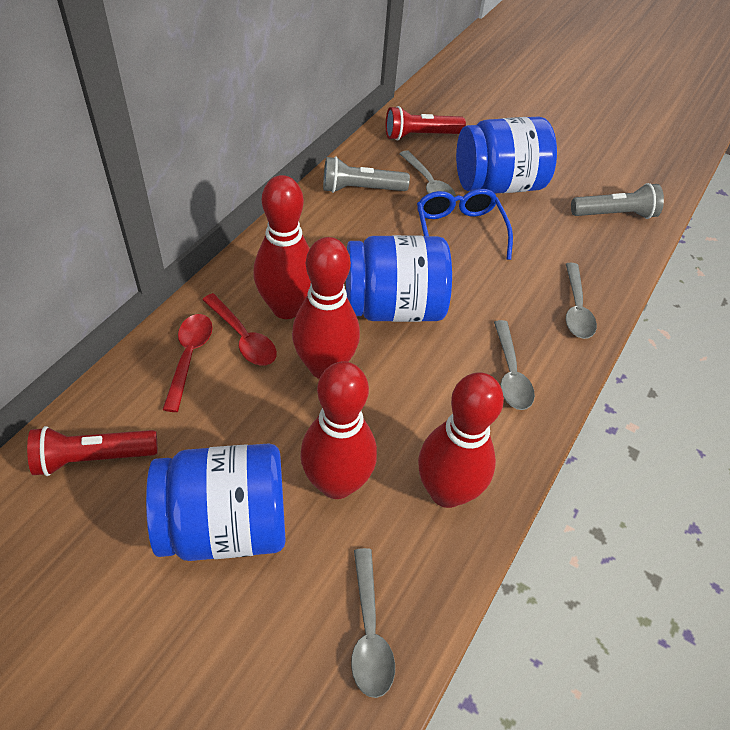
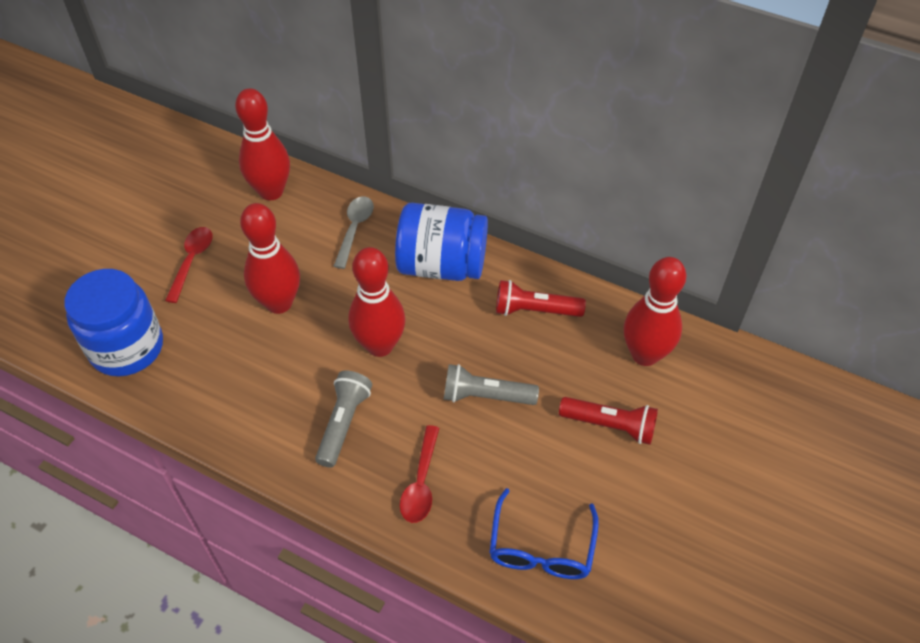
blue jar: 3 -> 2
grey spoon: 4 -> 1

